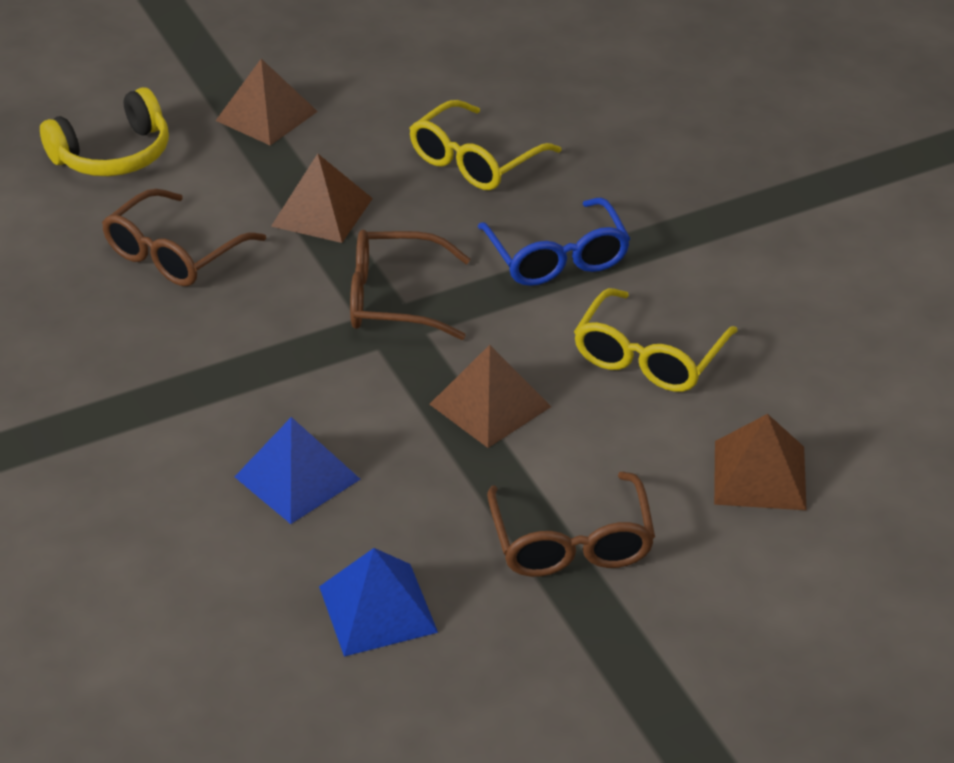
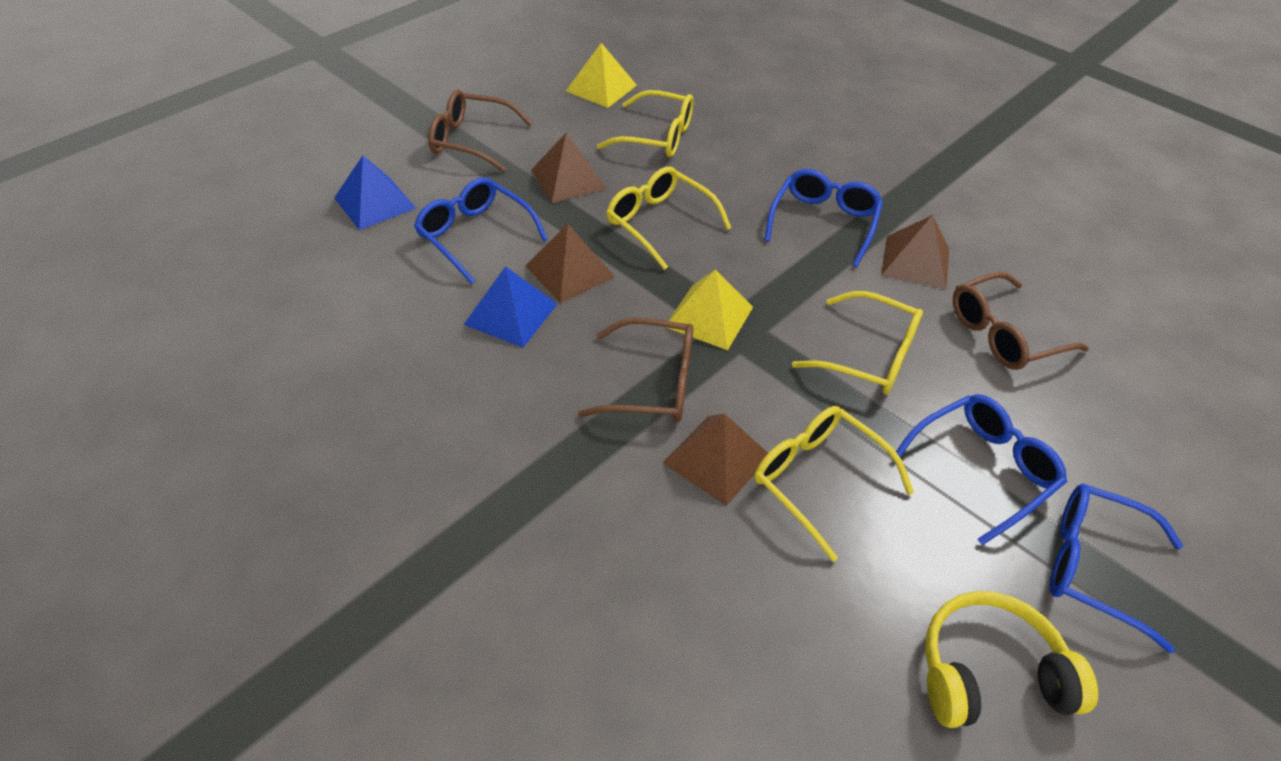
blue glasses: 1 -> 4
yellow glasses: 2 -> 4
yellow pyramid: 0 -> 2

